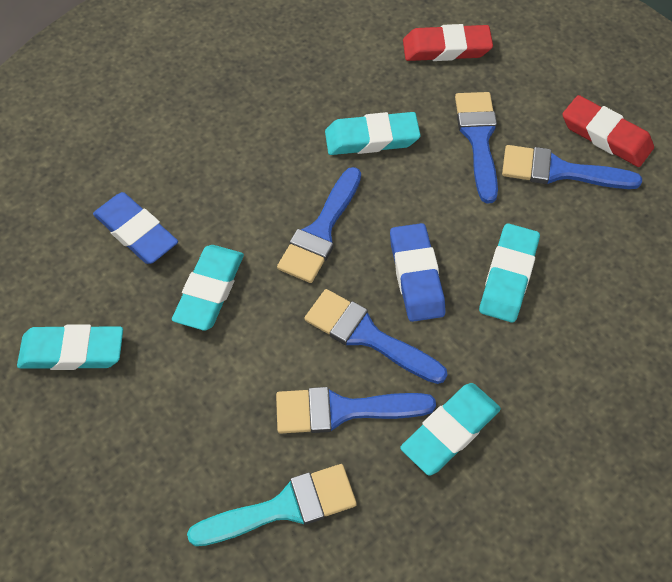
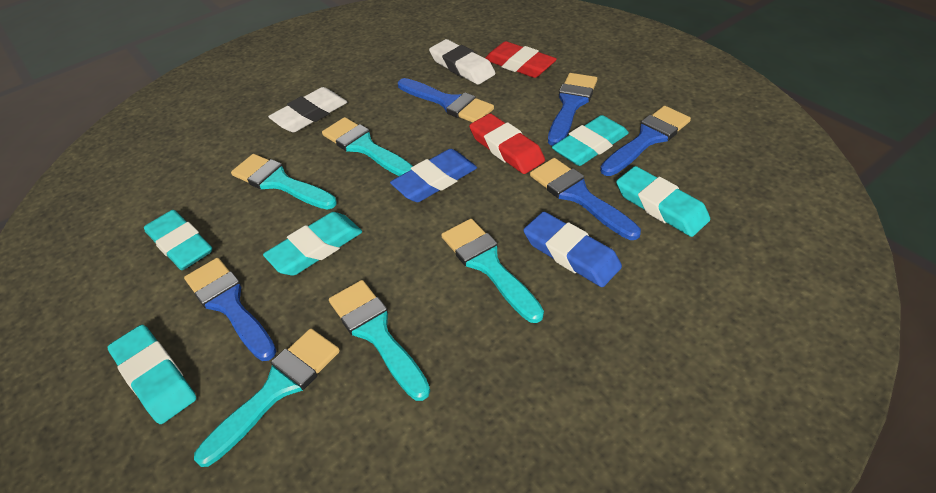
turquoise brush: 1 -> 5
white eraser: 0 -> 2

